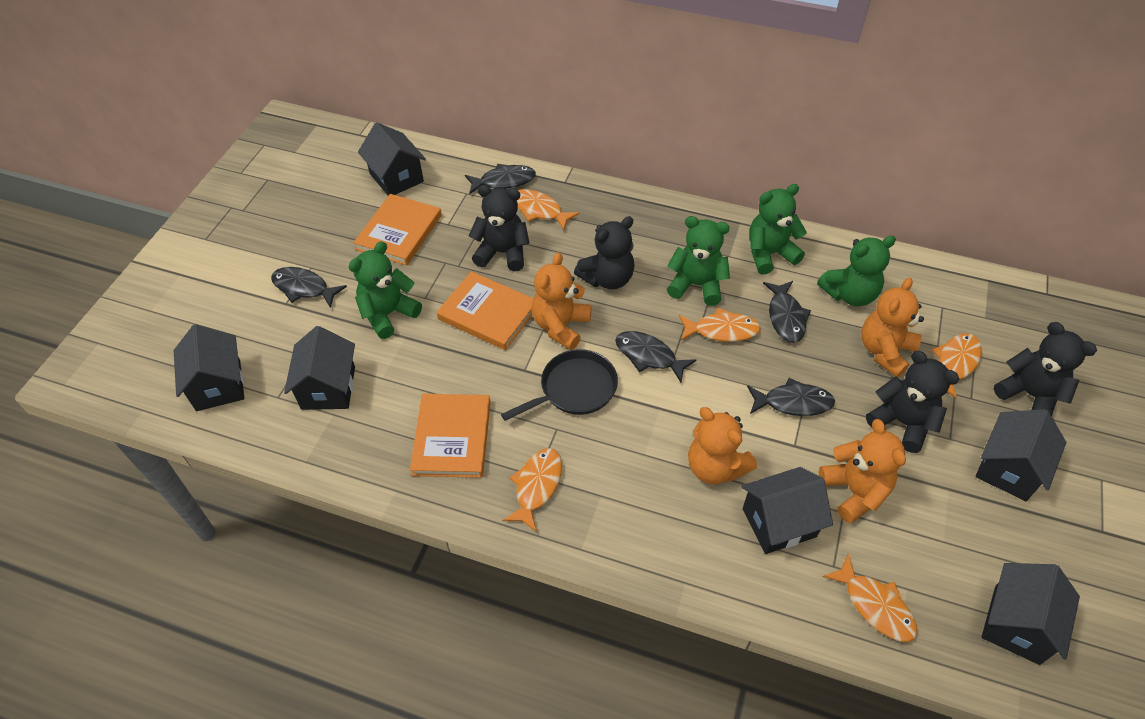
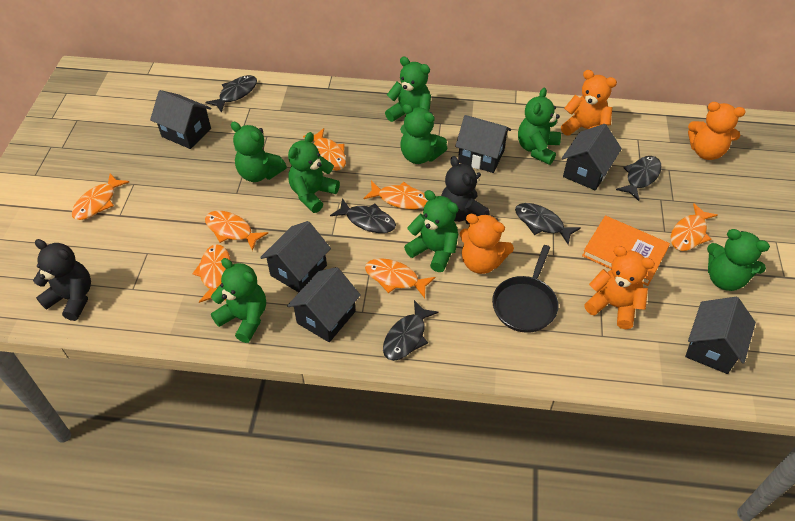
black teddy bear: 4 -> 2
green teddy bear: 4 -> 8
orange book: 3 -> 1
orange fish: 5 -> 7

